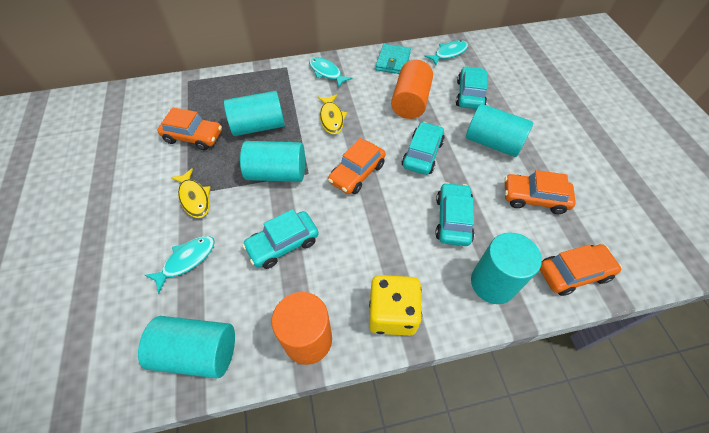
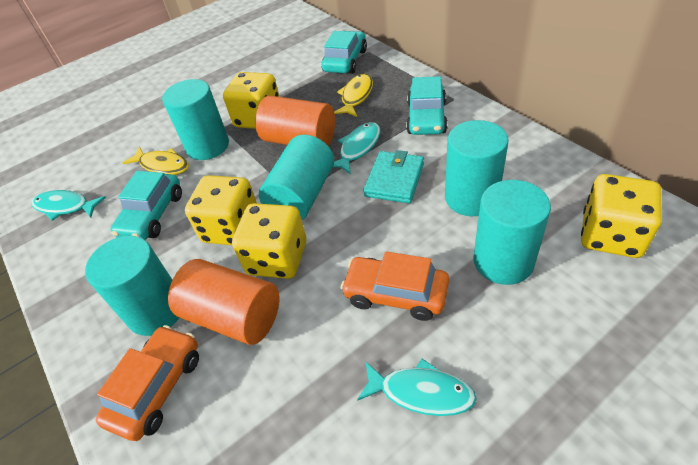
orange car: 4 -> 2
turquoise car: 4 -> 3
yellow dice: 1 -> 4

